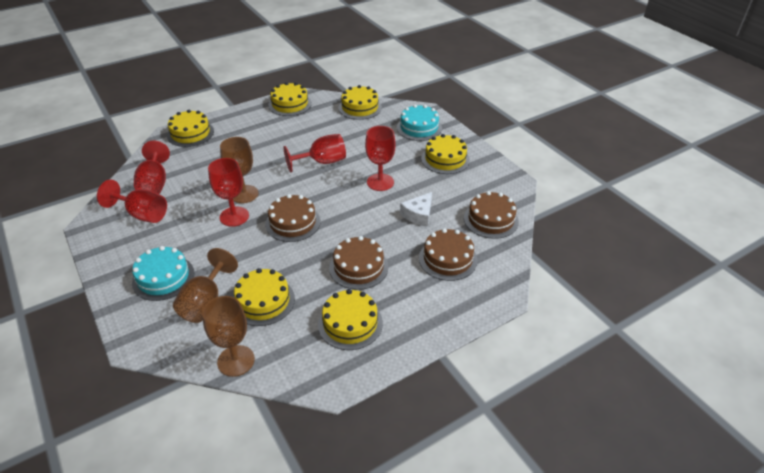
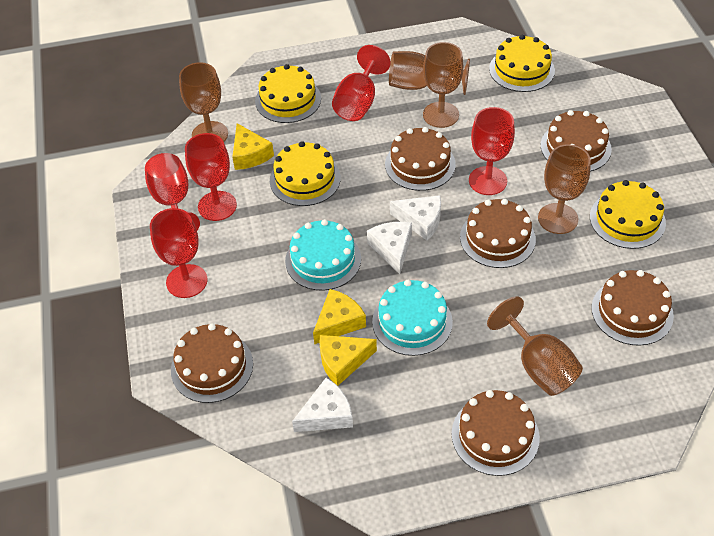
brown cake: 4 -> 6
brown goblet: 3 -> 5
white cheese: 1 -> 3
yellow cake: 6 -> 4
yellow cheese: 0 -> 3

